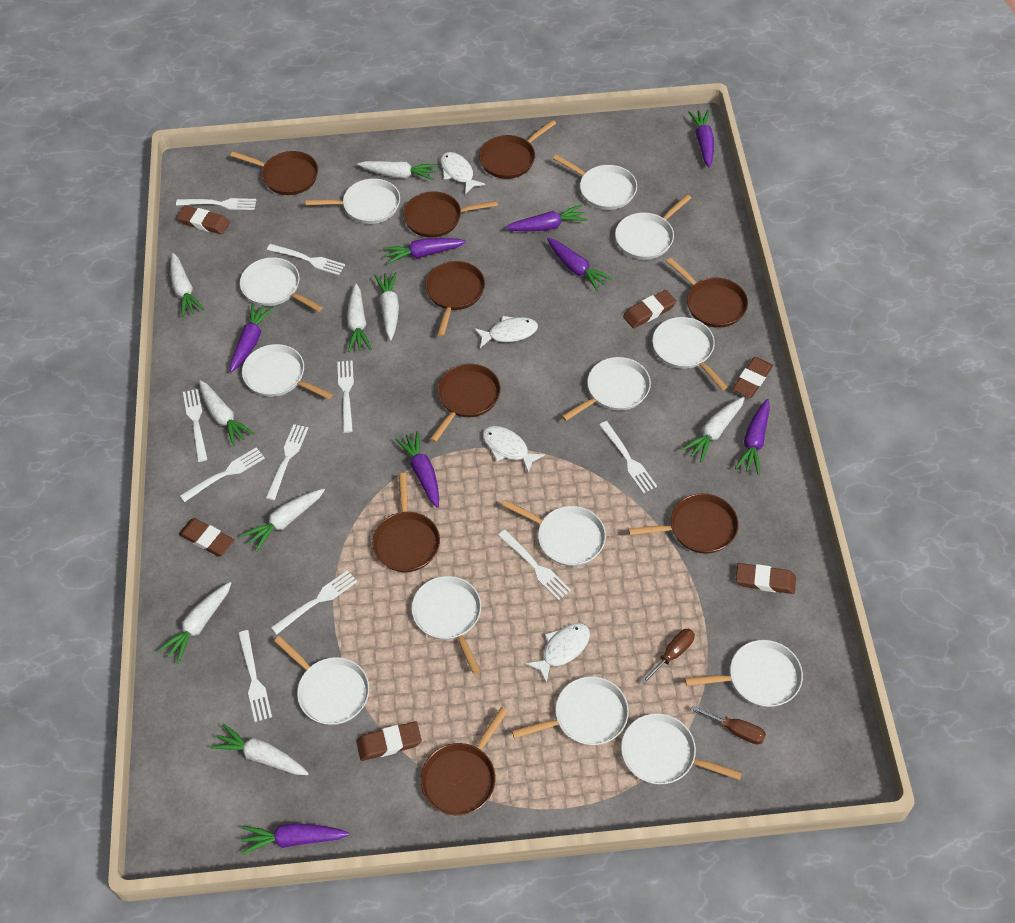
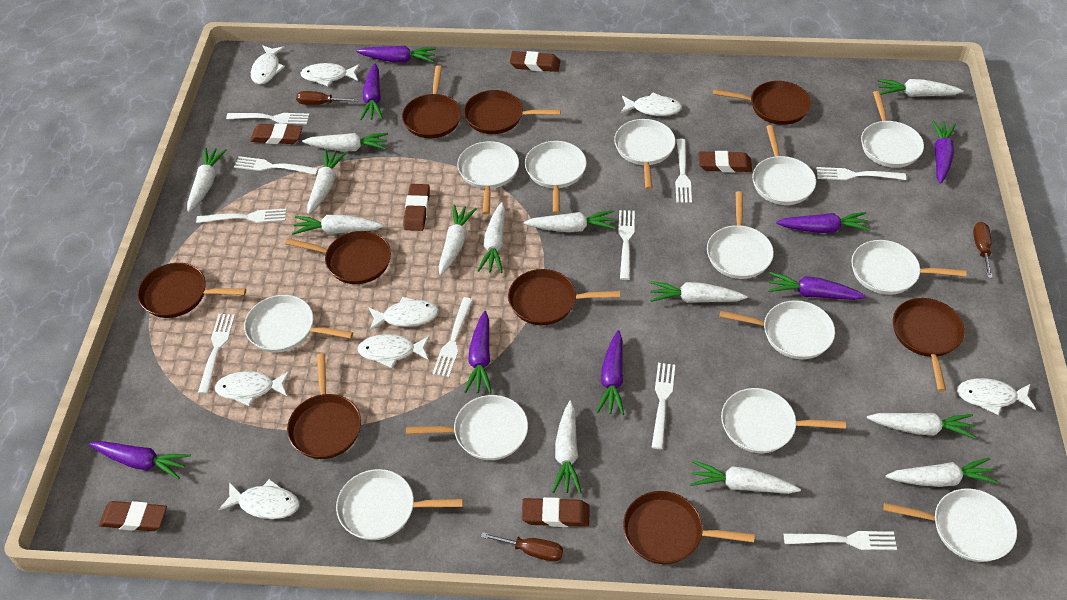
brown screwdriver: 2 -> 3
white carrot: 9 -> 13
white fish: 4 -> 8

